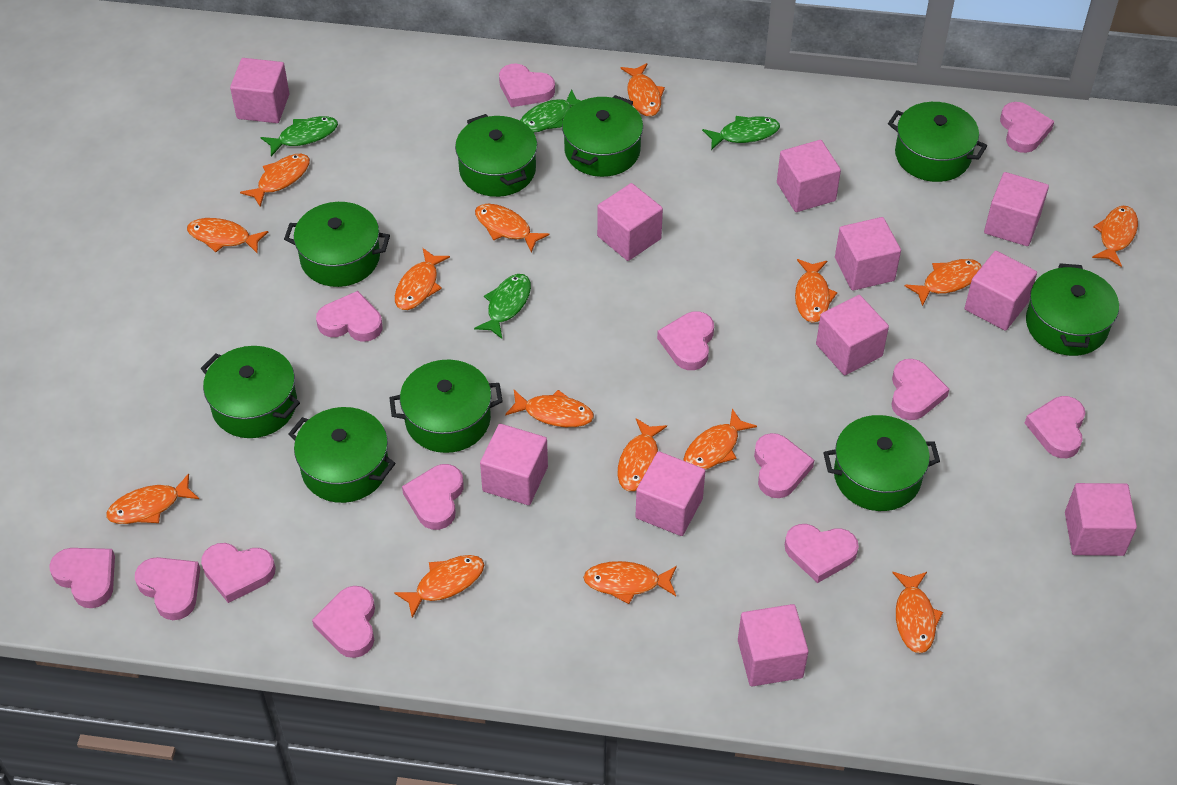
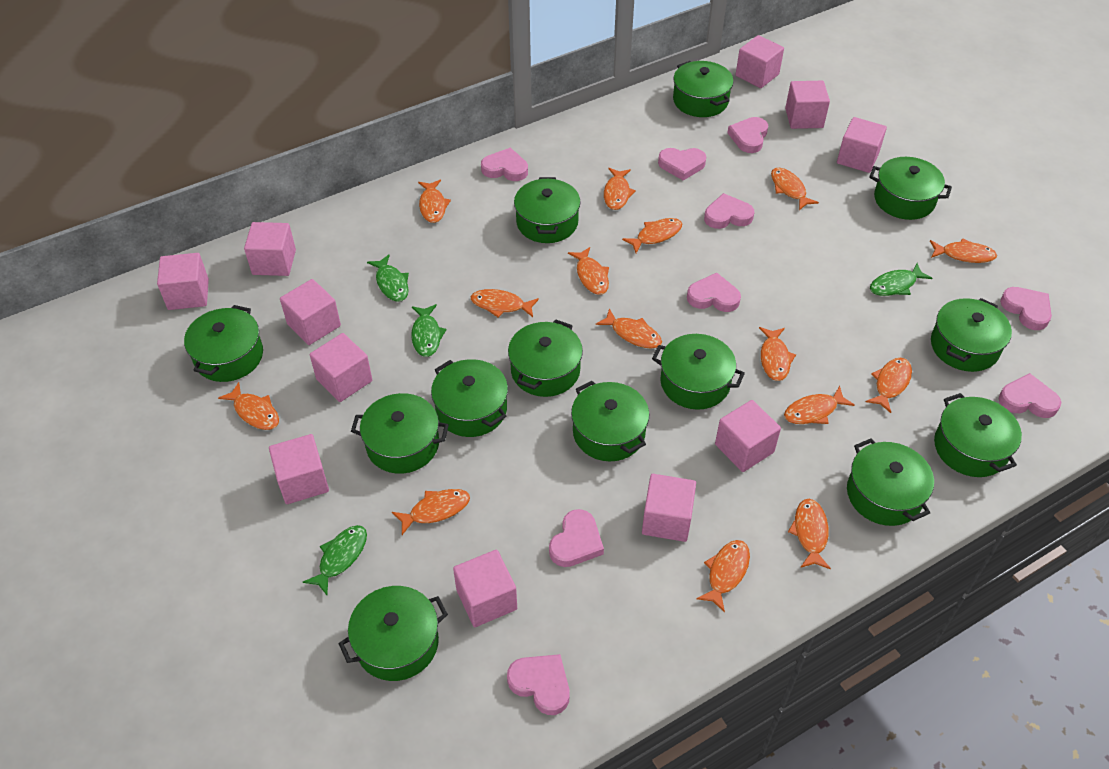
green pot: 9 -> 13
pink heart: 13 -> 9

